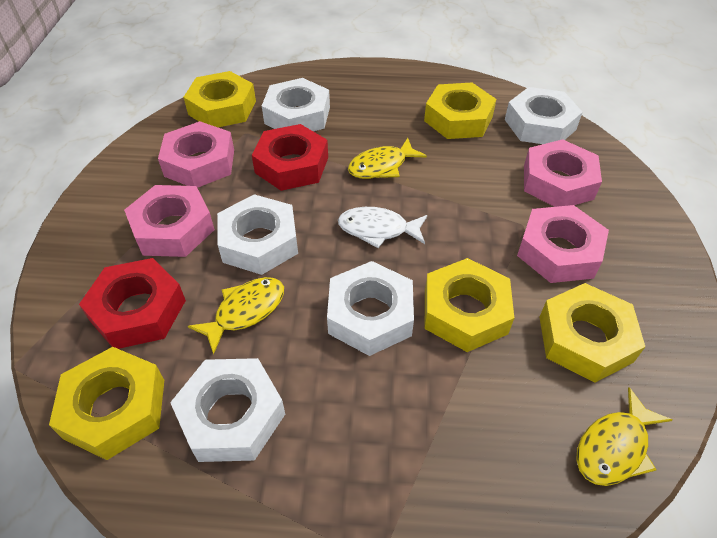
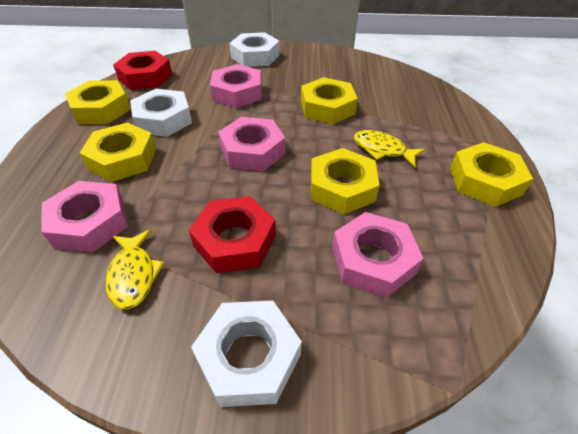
white fish: 1 -> 0
white nut: 5 -> 3
yellow fish: 3 -> 2

